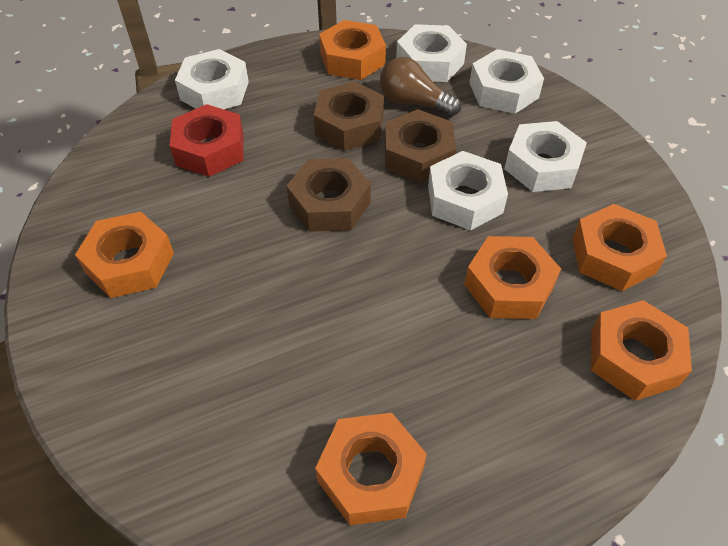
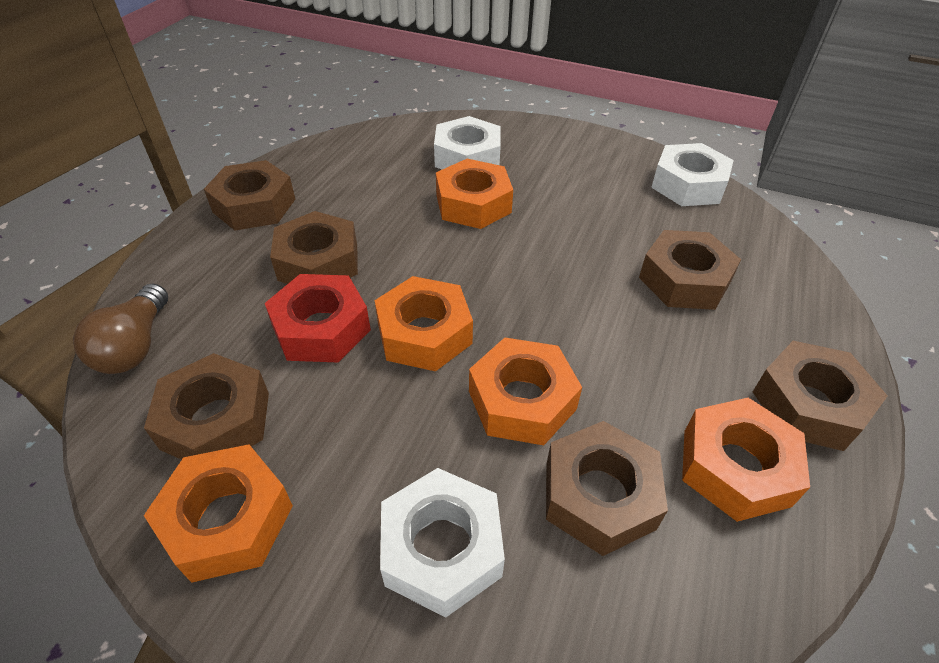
brown nut: 3 -> 6
orange nut: 6 -> 5
white nut: 5 -> 3

